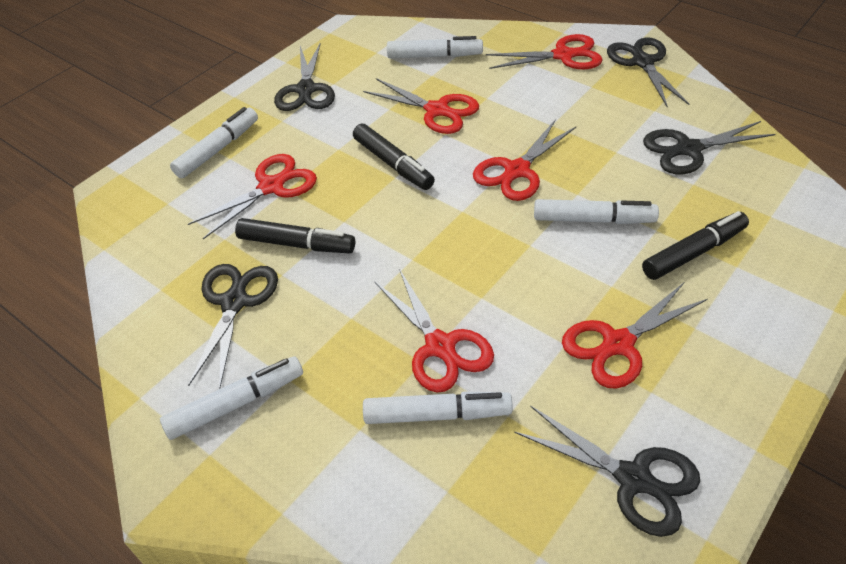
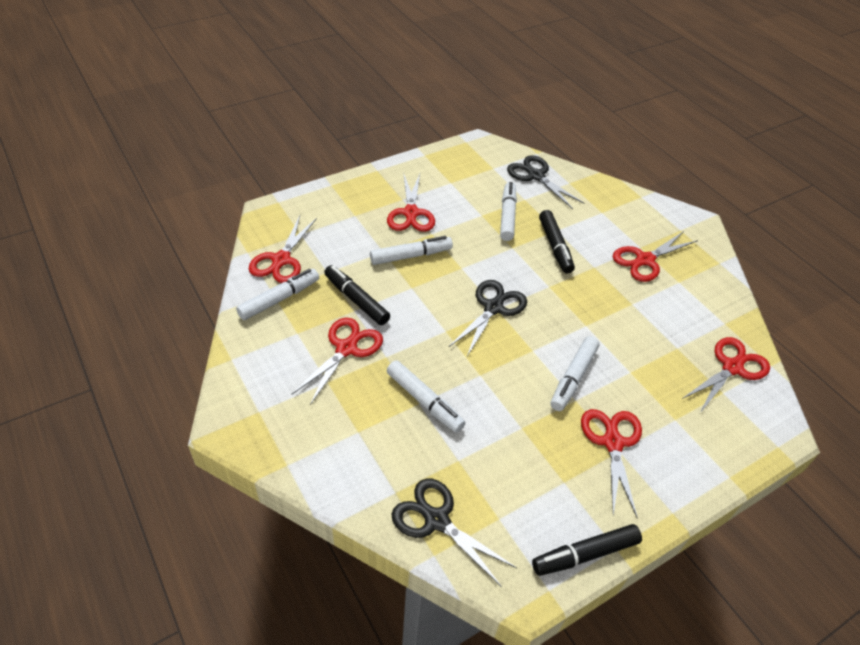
black scissors: 5 -> 3

